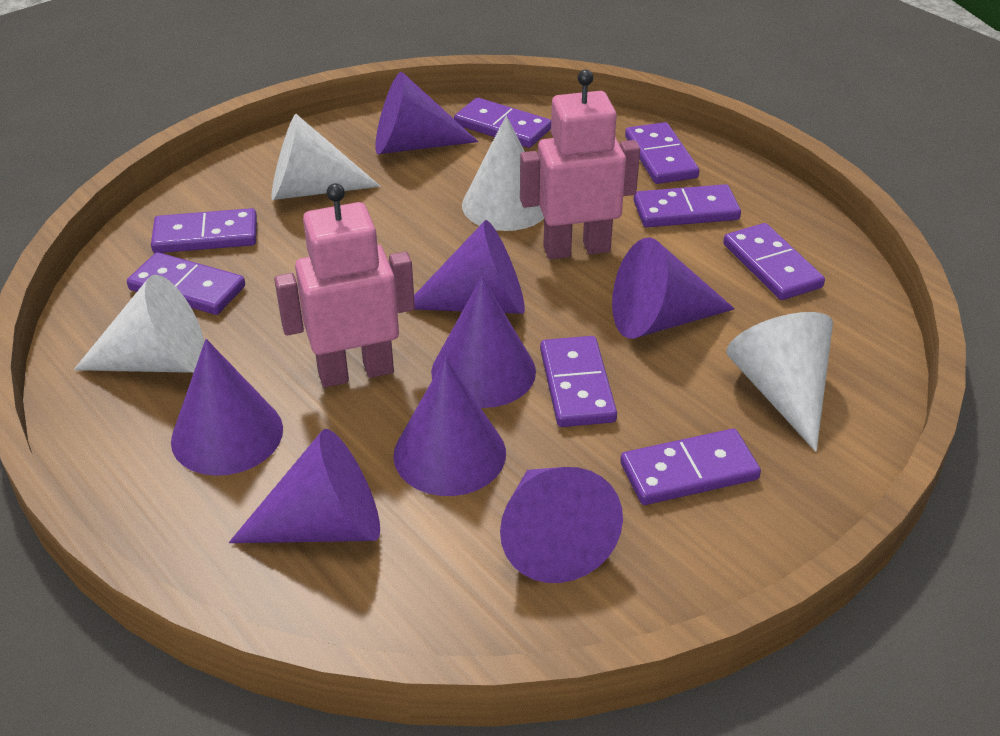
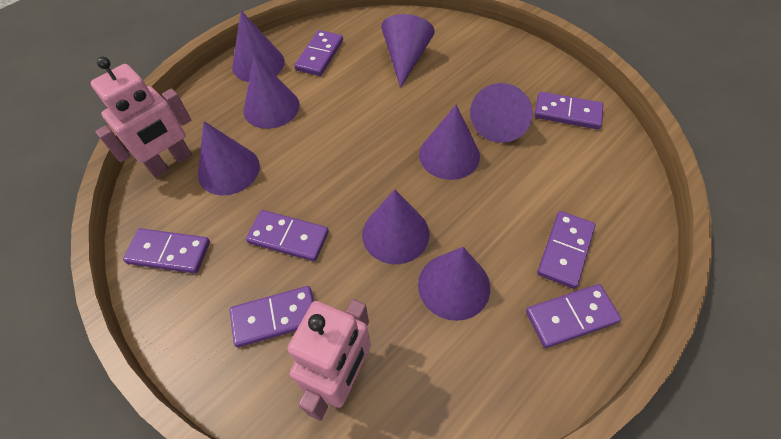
purple domino: 8 -> 7
white cone: 4 -> 0

